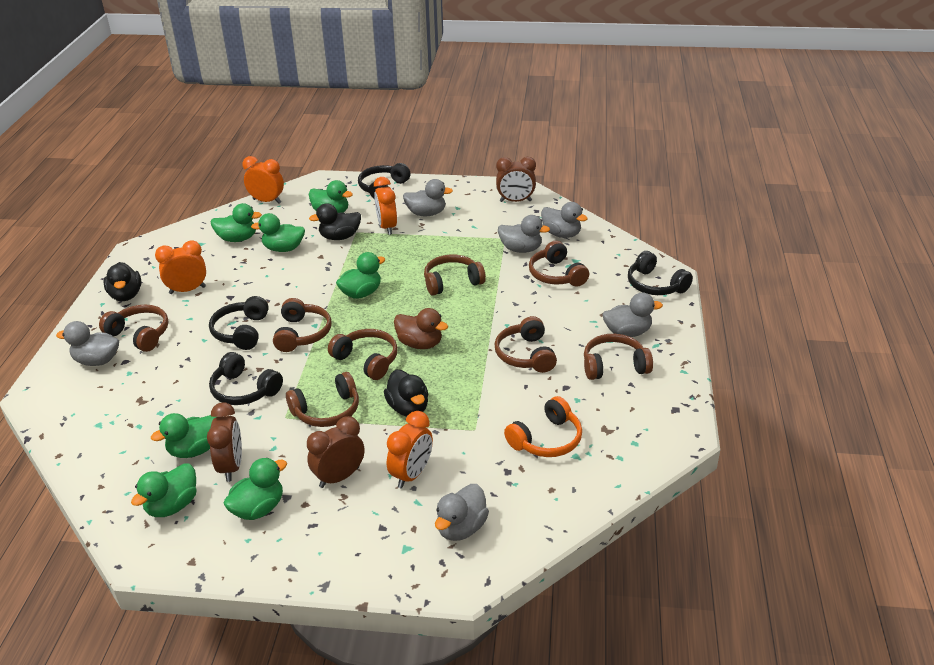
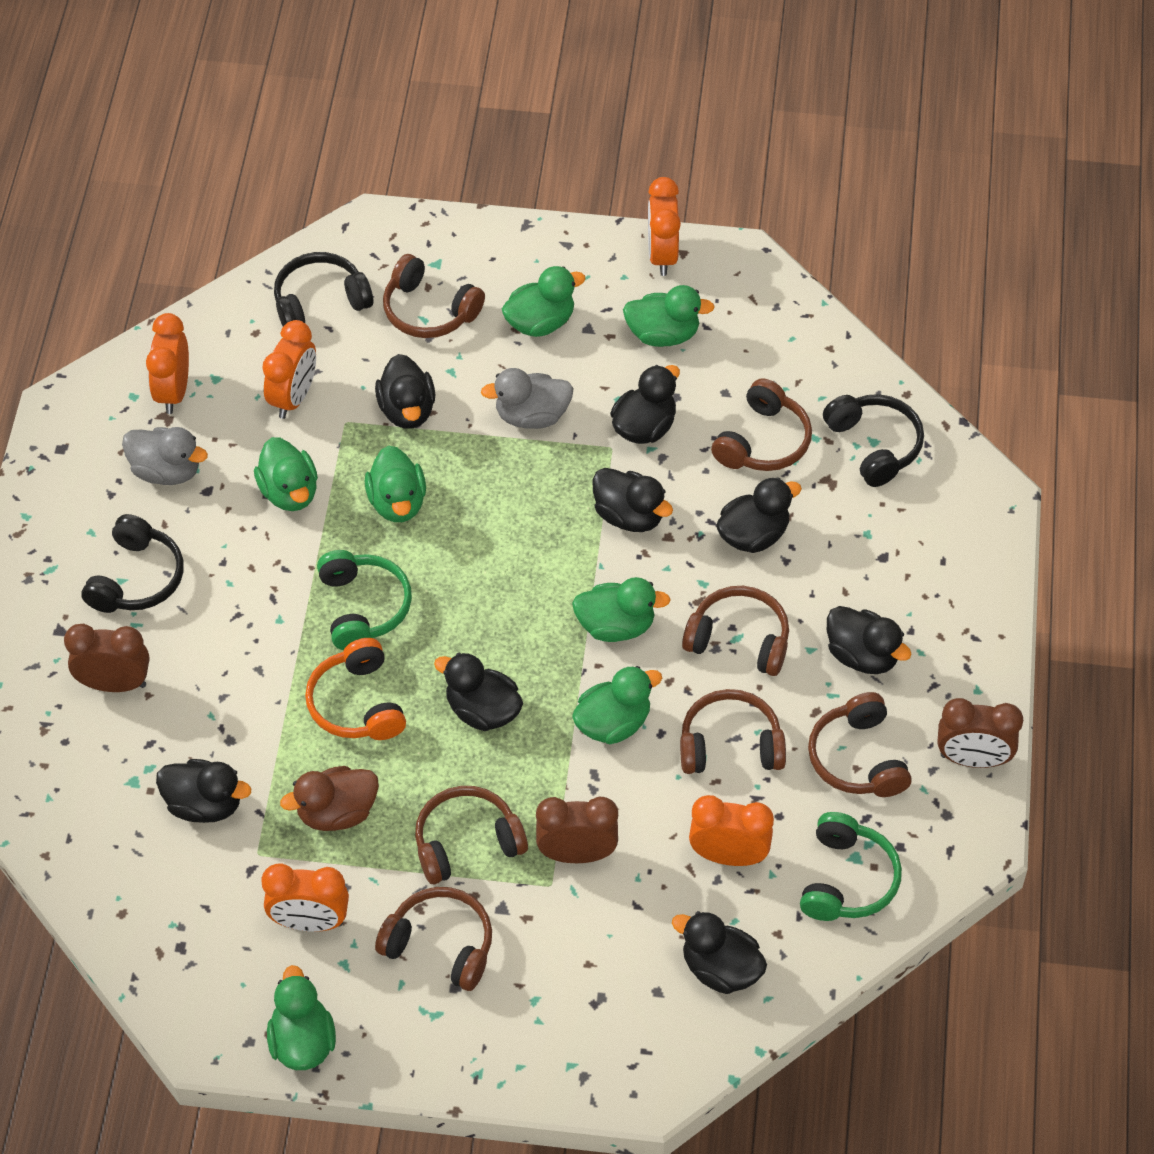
black duck: 3 -> 8
black headphones: 4 -> 3
brown headphones: 8 -> 7
green headphones: 0 -> 2
grey duck: 6 -> 2
orange clock: 4 -> 5

